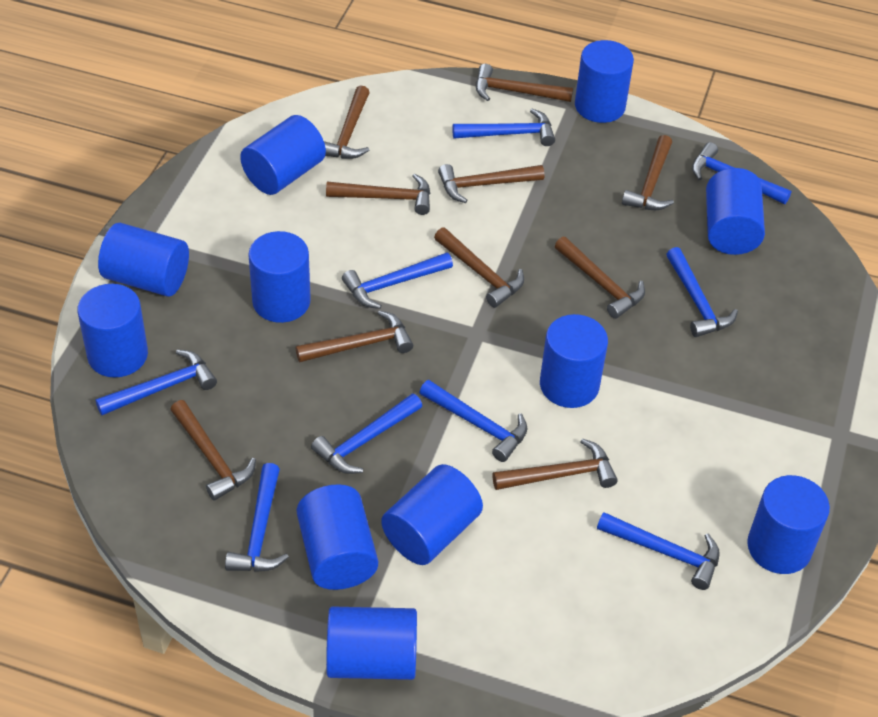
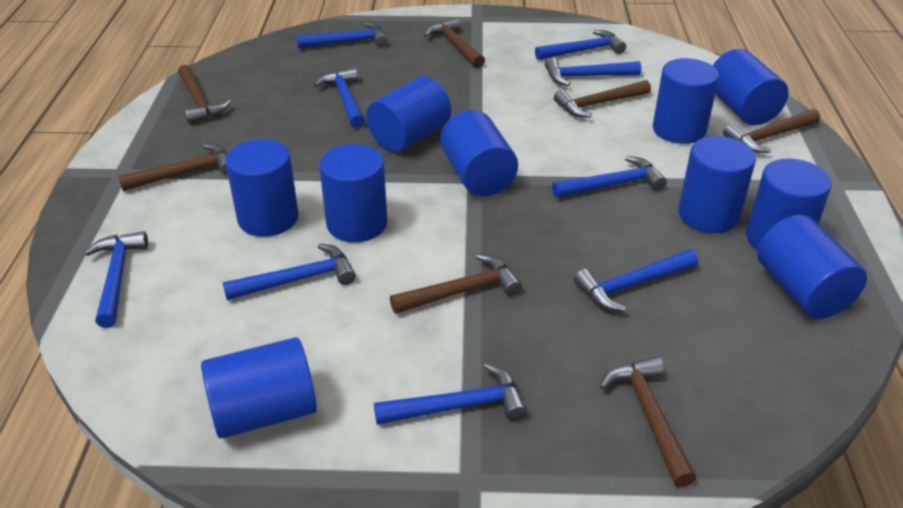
blue cylinder: 11 -> 10
brown hammer: 10 -> 7

